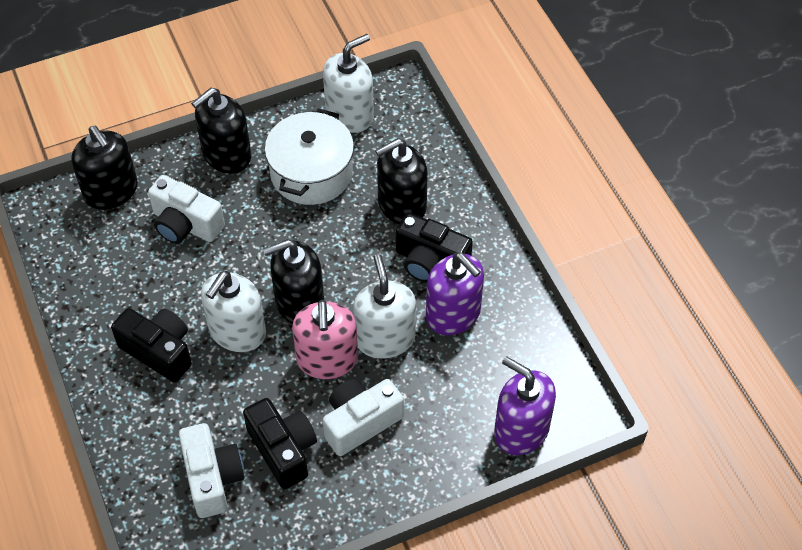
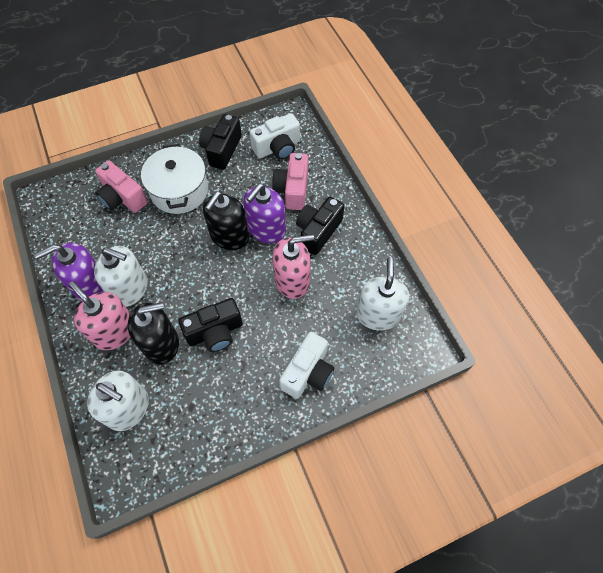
black soap dispenser: 4 -> 2
pink camera: 0 -> 2
pink soap dispenser: 1 -> 2
white camera: 3 -> 2

